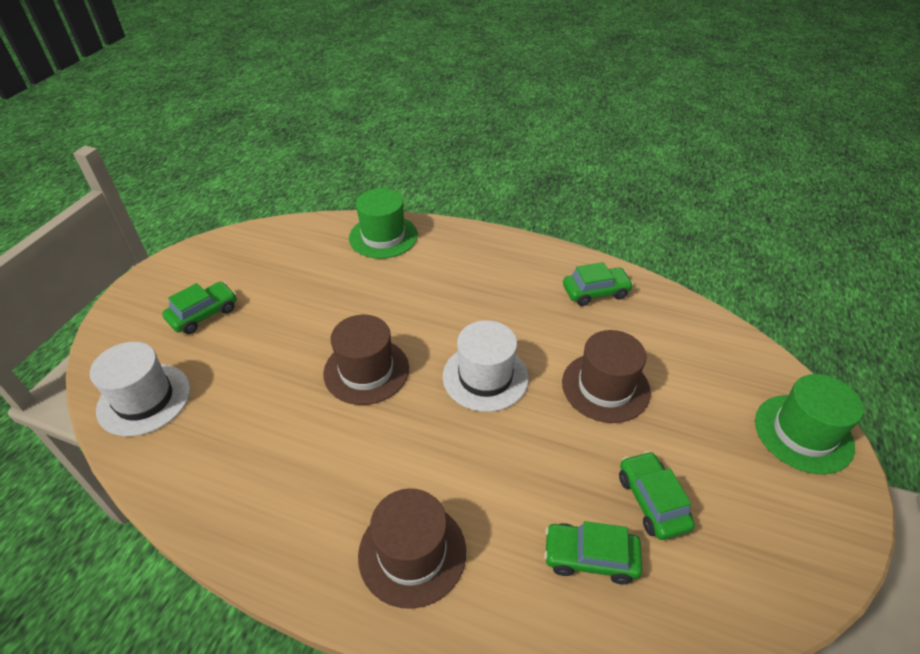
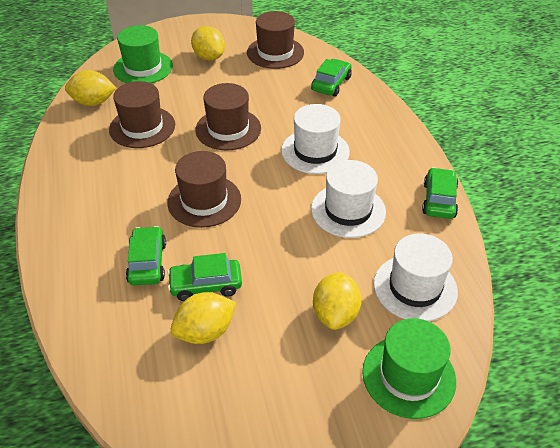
brown hat: 3 -> 4
white hat: 2 -> 3
yellow lemon: 0 -> 4

